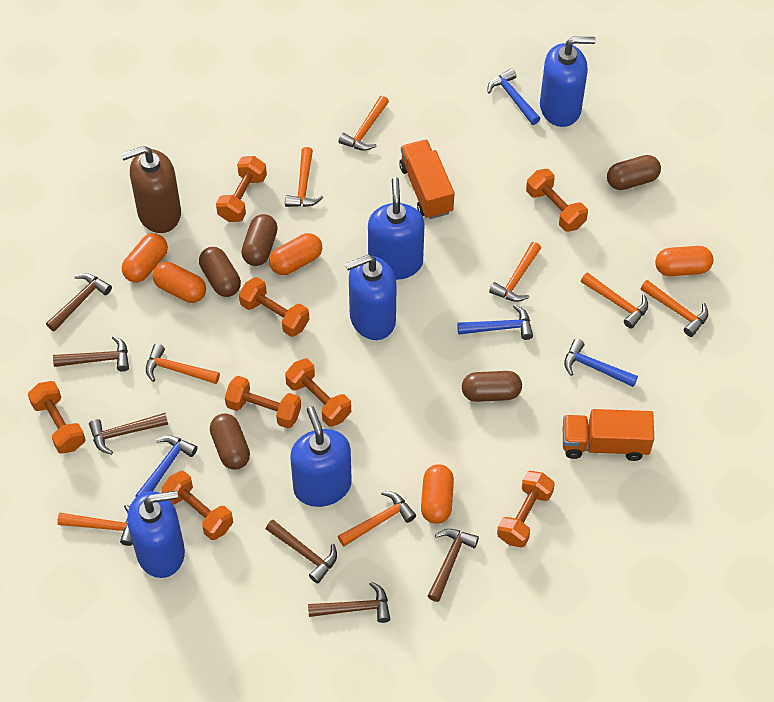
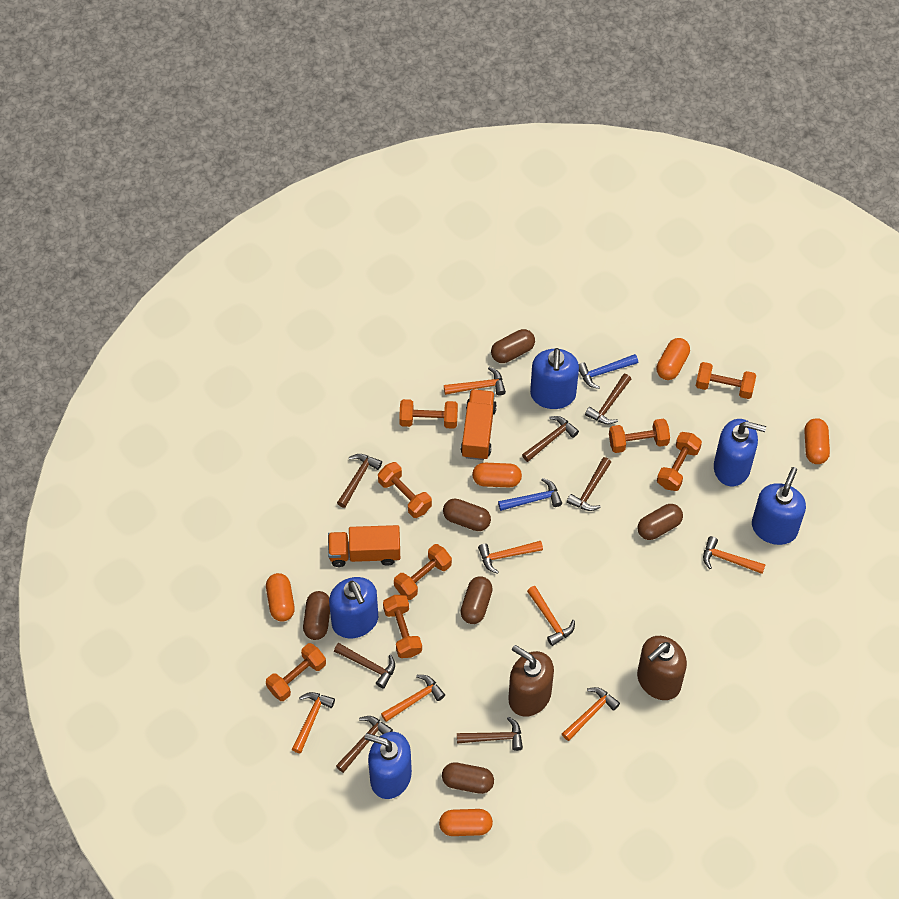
blue hammer: 4 -> 2
brown capsule: 5 -> 6
brown hammer: 6 -> 7
brown soap dispenser: 1 -> 2
orange hammer: 8 -> 7

